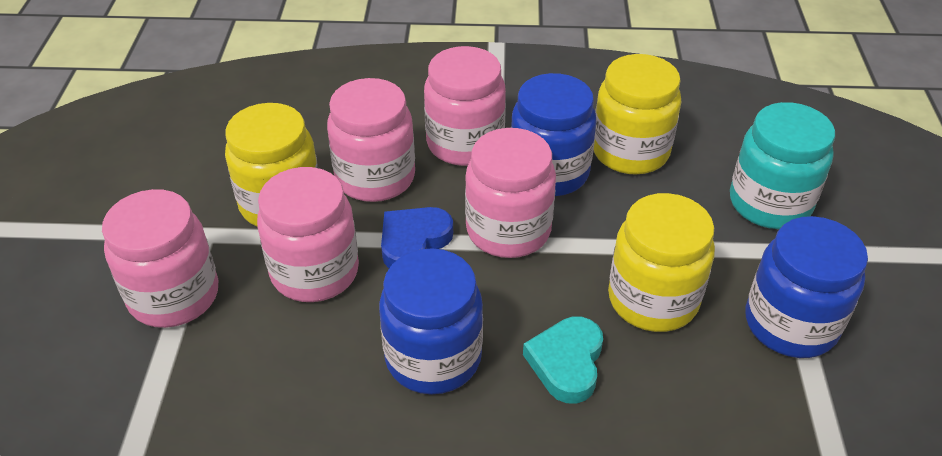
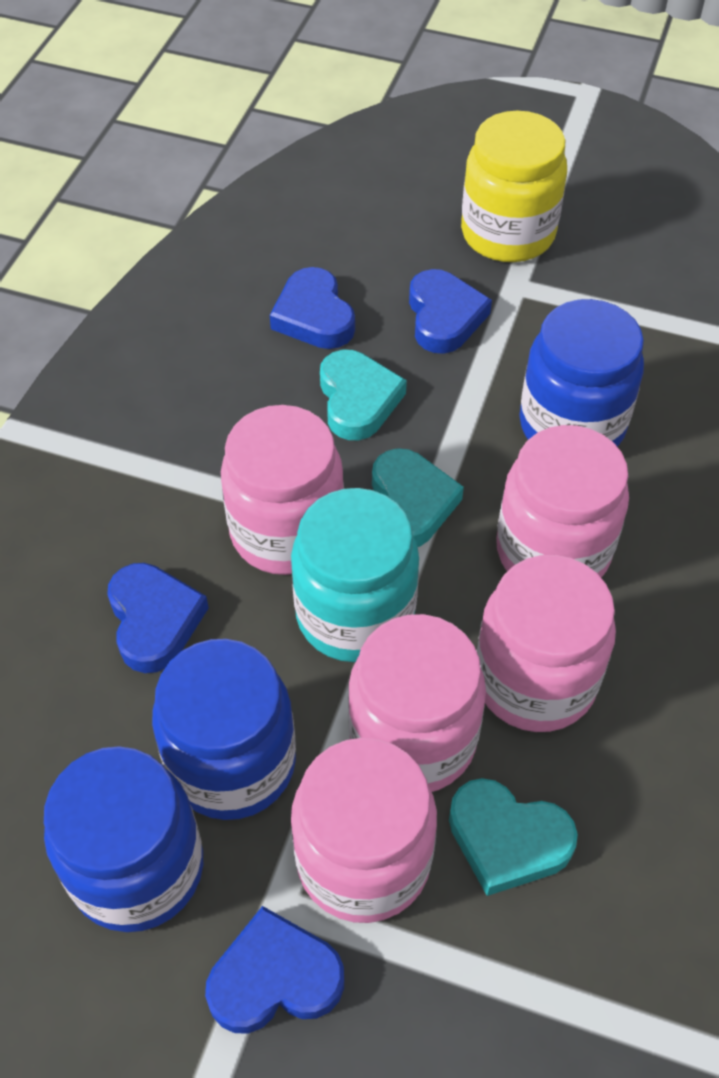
blue heart: 1 -> 4
turquoise heart: 1 -> 3
yellow jar: 3 -> 1

